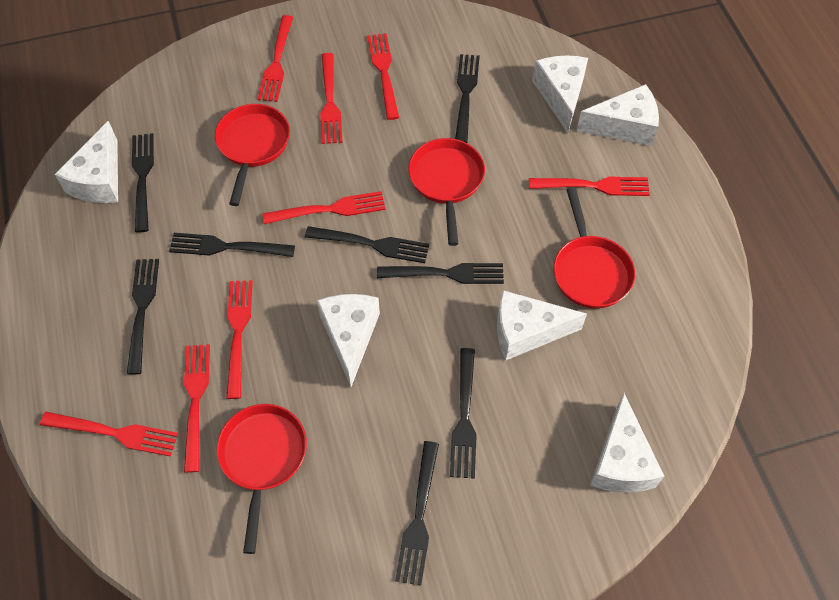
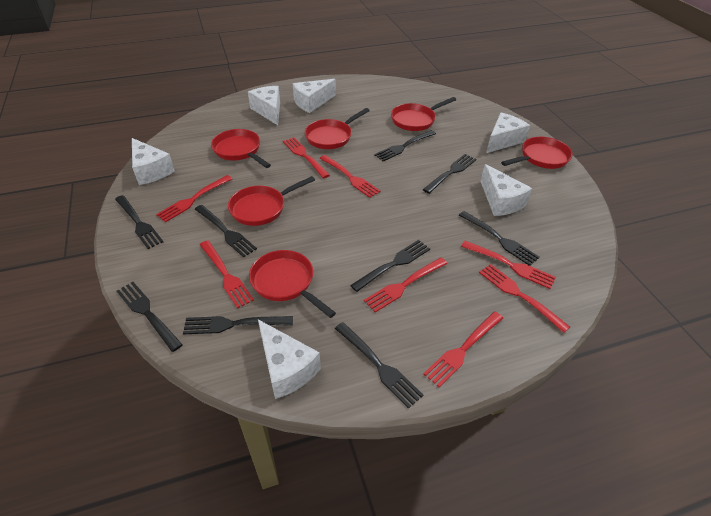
black fork: 8 -> 9
red pan: 4 -> 6

